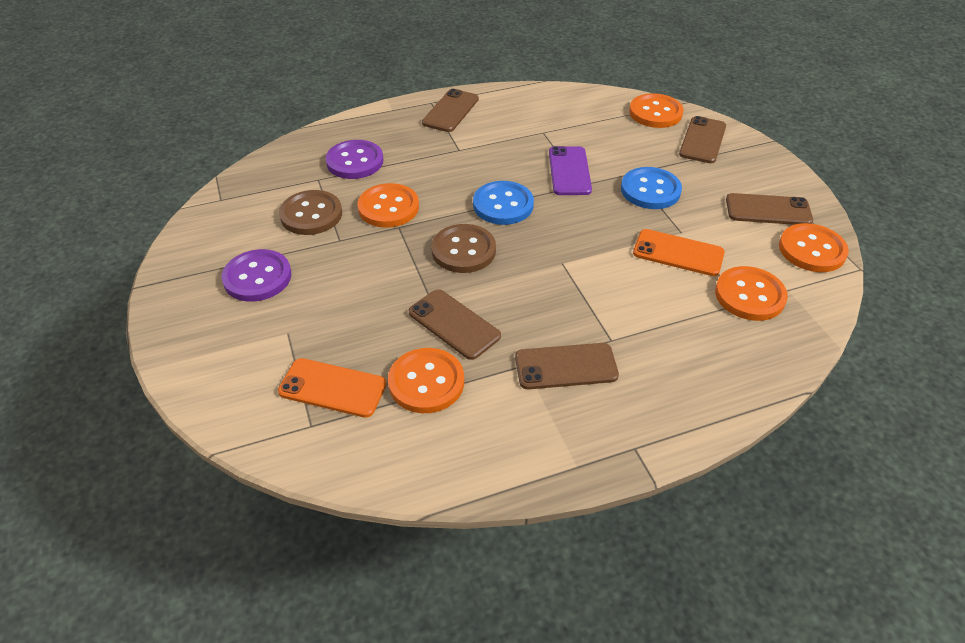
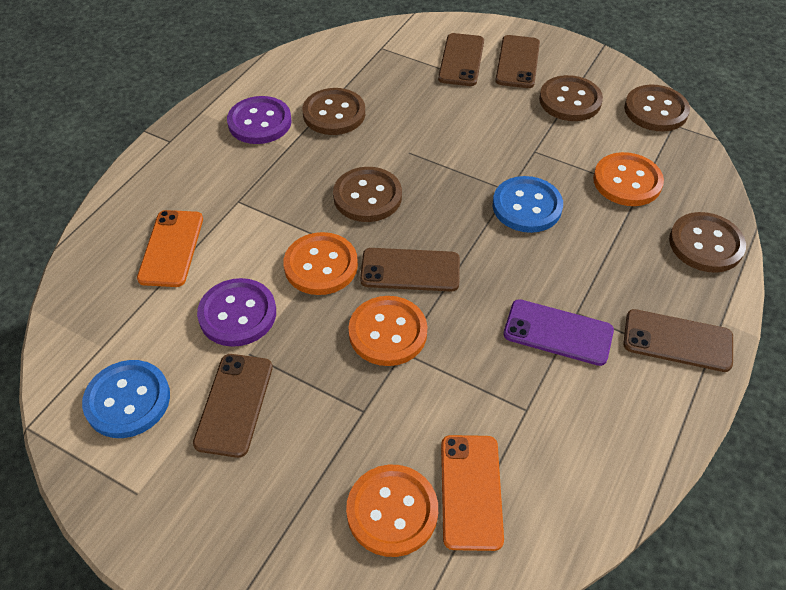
brown button: 2 -> 5
orange button: 5 -> 4

